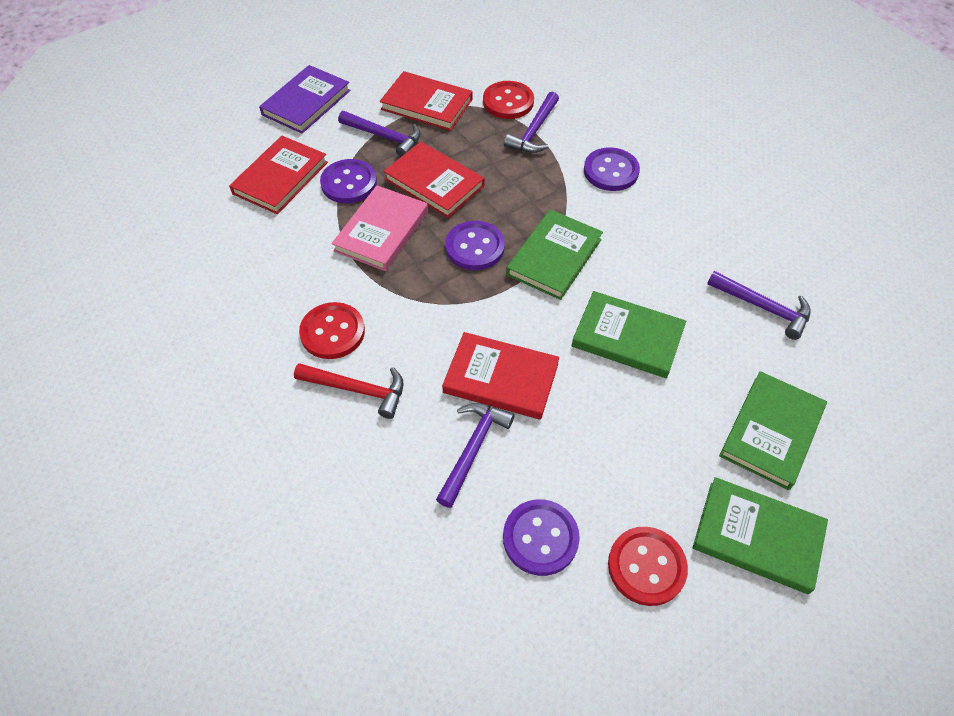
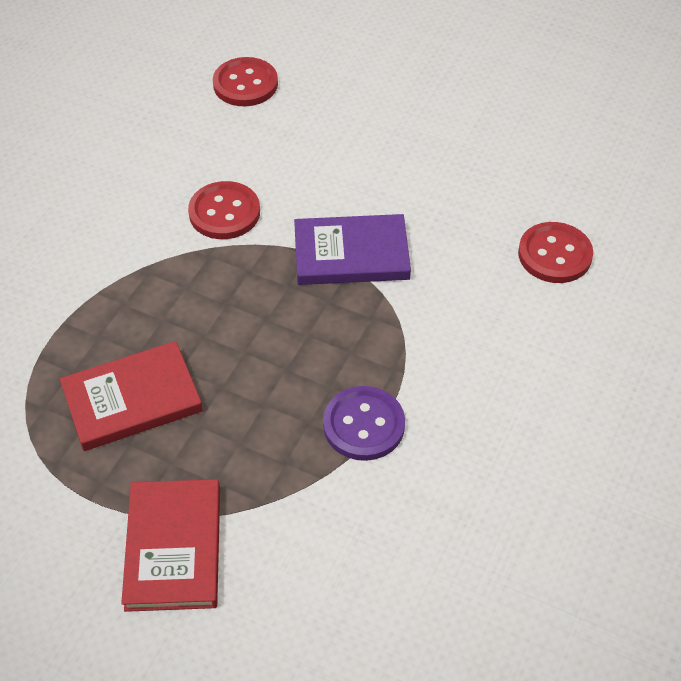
green book: 4 -> 0
pink book: 1 -> 0
purple button: 4 -> 1
purple hammer: 4 -> 0
red book: 4 -> 2
red hammer: 1 -> 0

